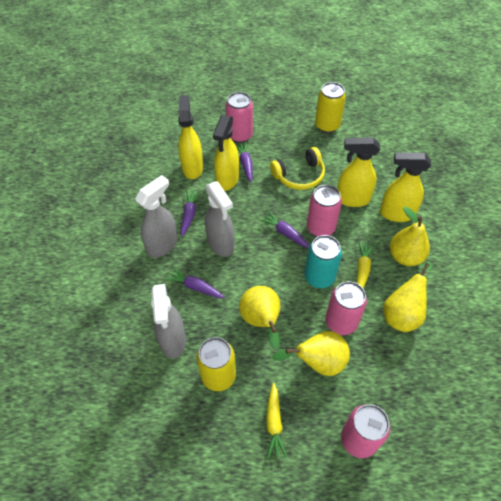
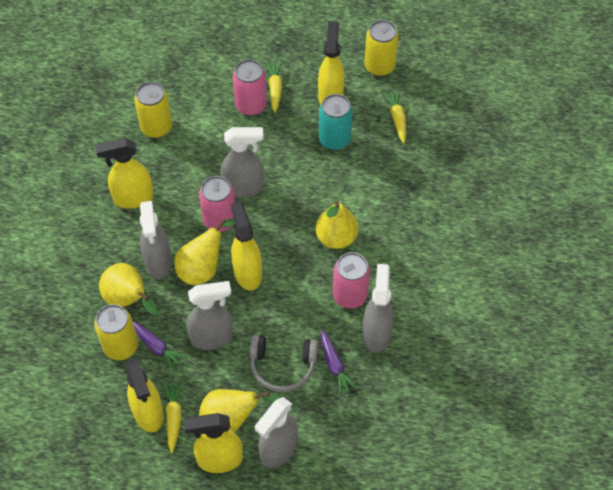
grey headphones: 0 -> 1
grey spray bottle: 3 -> 5
pink can: 4 -> 3
purple carrot: 4 -> 2
yellow can: 2 -> 3
yellow carrot: 2 -> 3
yellow headphones: 1 -> 0
yellow spray bottle: 4 -> 5

